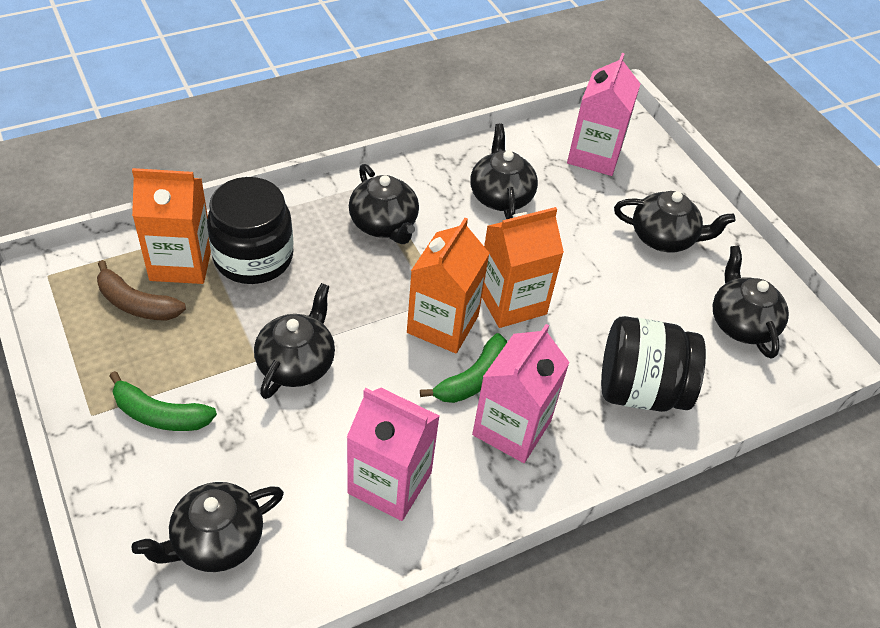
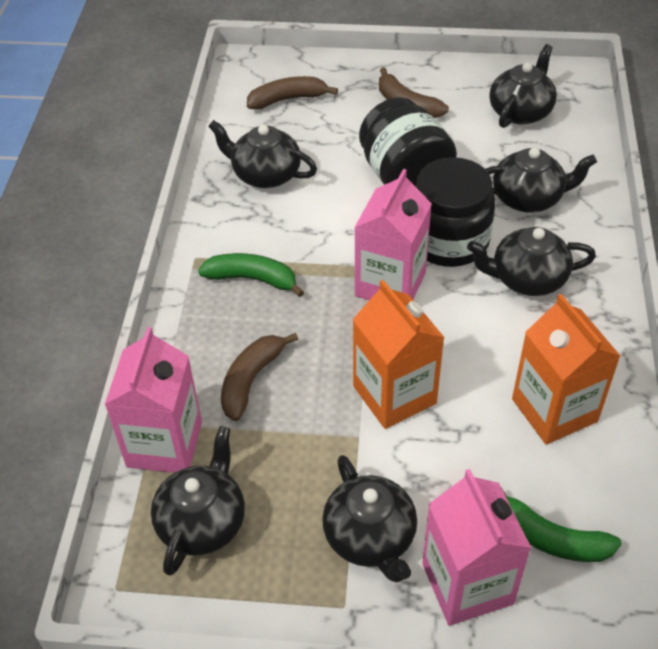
brown banana: 1 -> 3
orange carton: 3 -> 2

